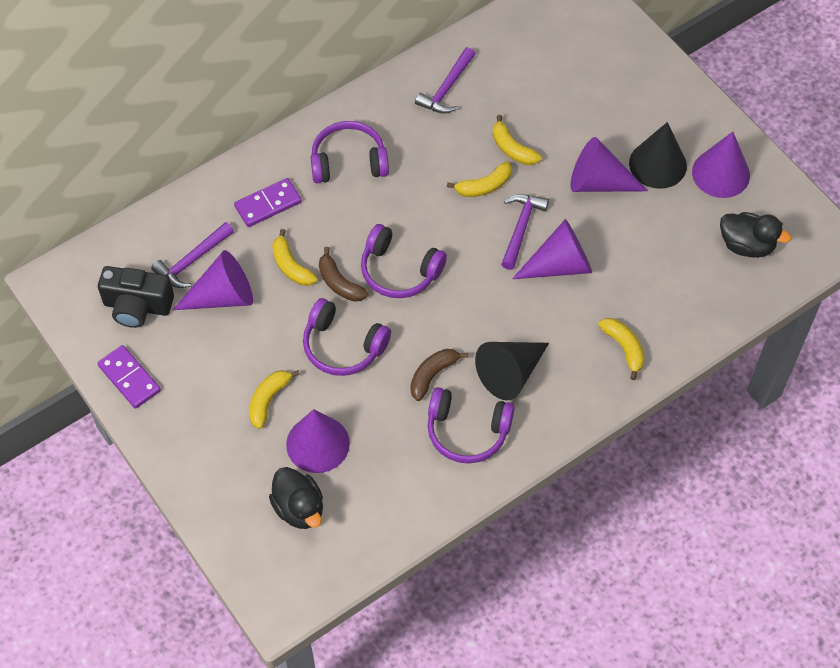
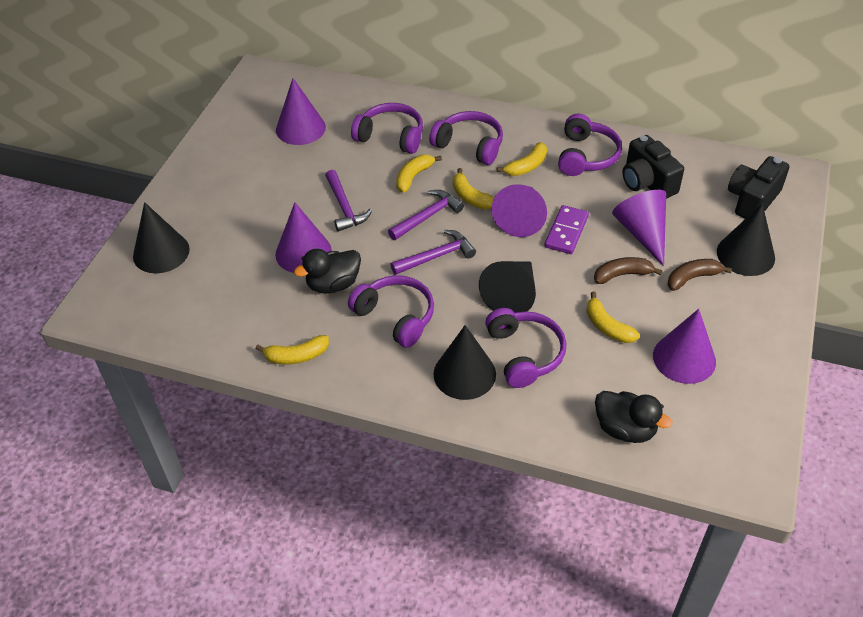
black camera: 1 -> 2
black cone: 2 -> 4
purple domino: 2 -> 1
purple headphones: 4 -> 5

